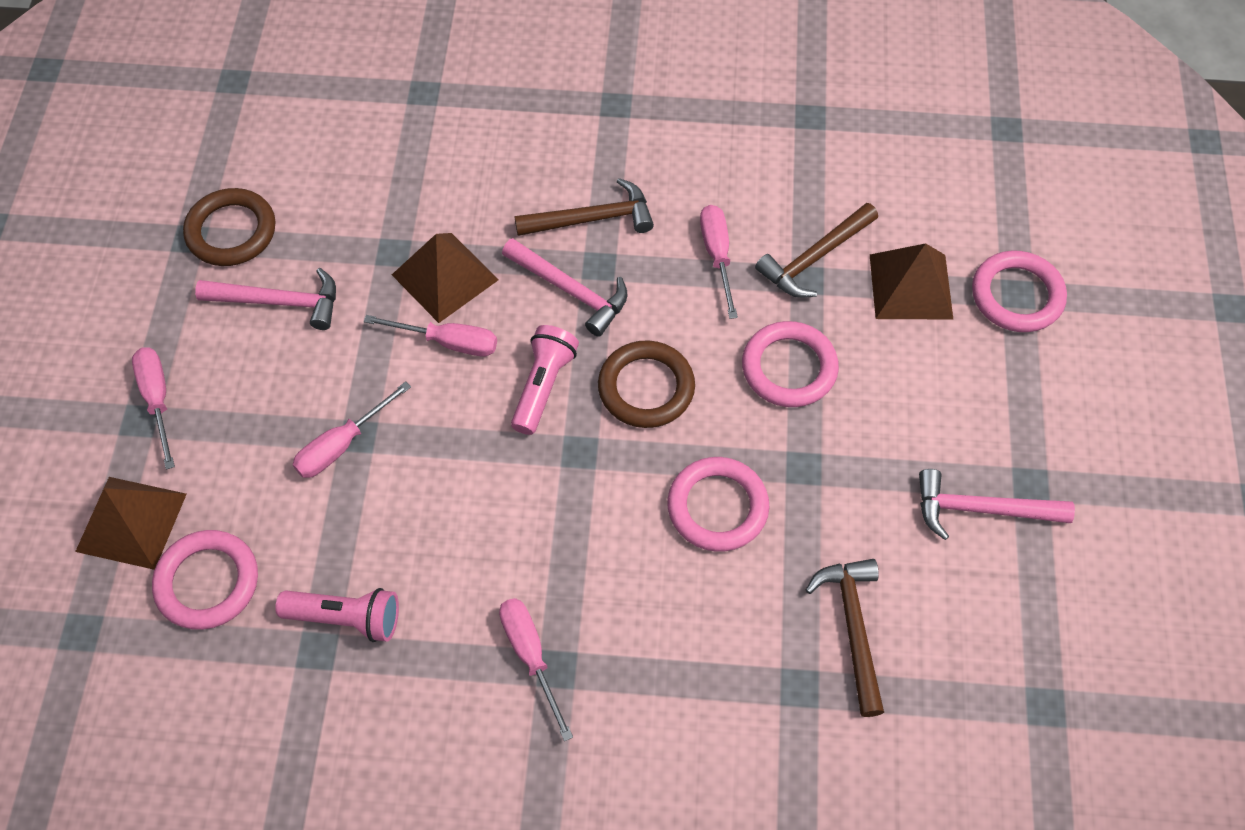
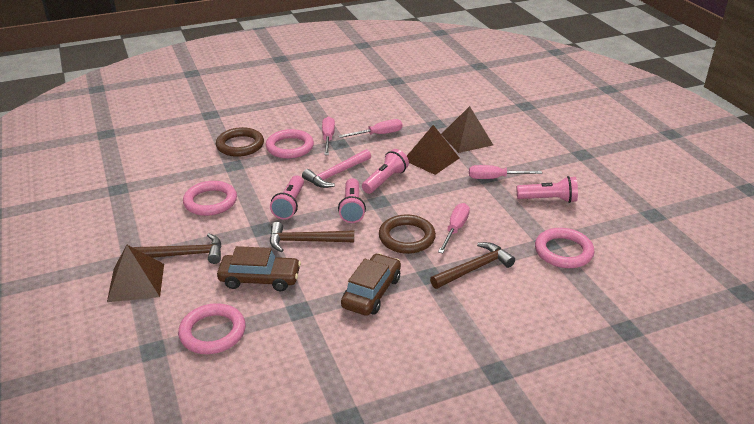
brown car: 0 -> 2
pink flashlight: 2 -> 4
pink hammer: 3 -> 1
pink screwdriver: 5 -> 4

